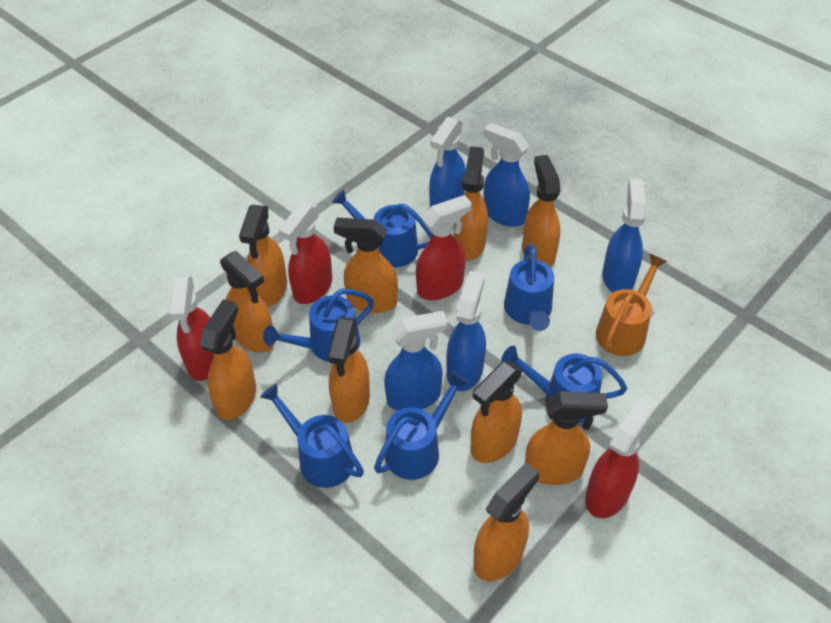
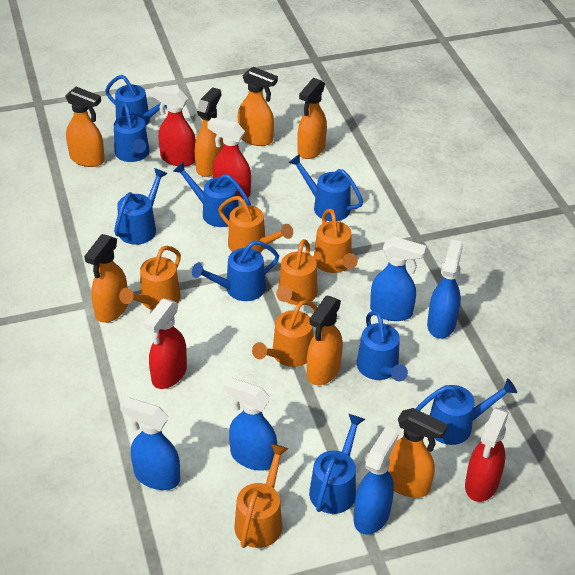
blue watering can: 6 -> 9
orange spray bottle: 10 -> 7
orange watering can: 1 -> 6

